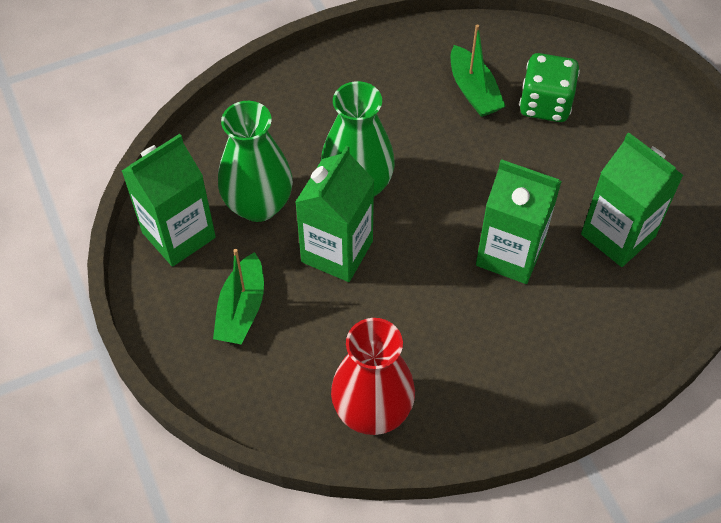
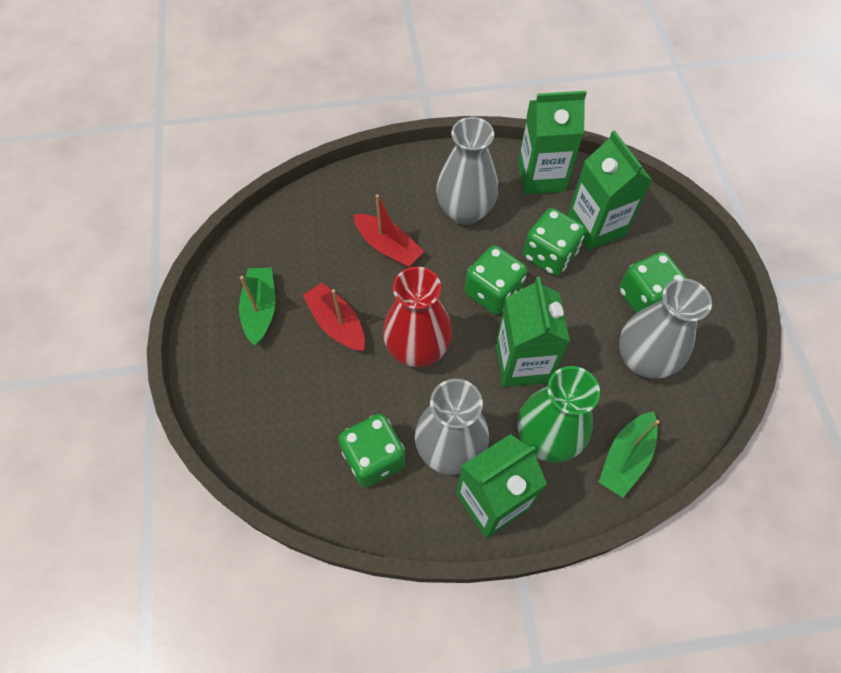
green dice: 1 -> 4
green vase: 2 -> 1
grey vase: 0 -> 3
red boat: 0 -> 2

